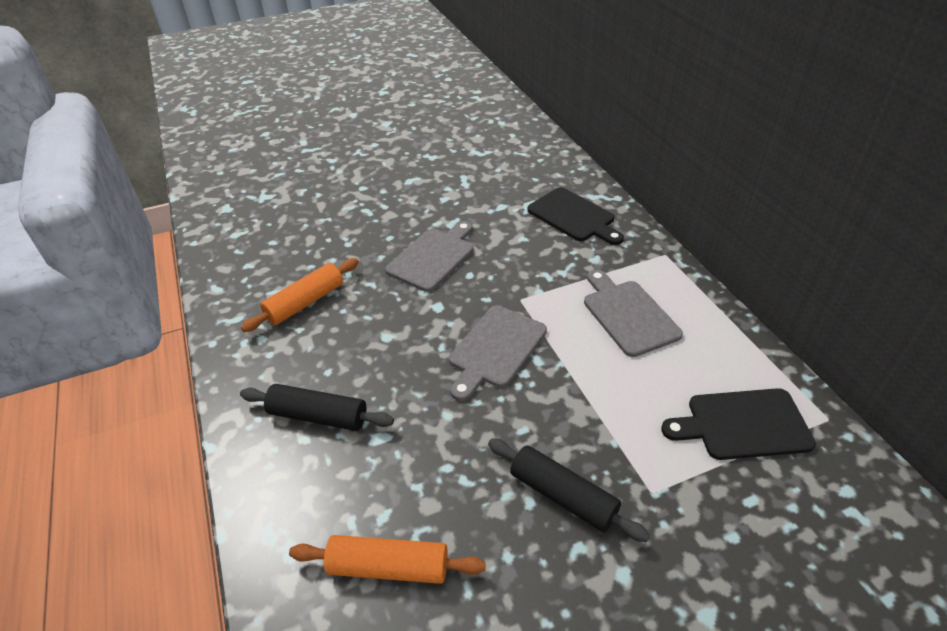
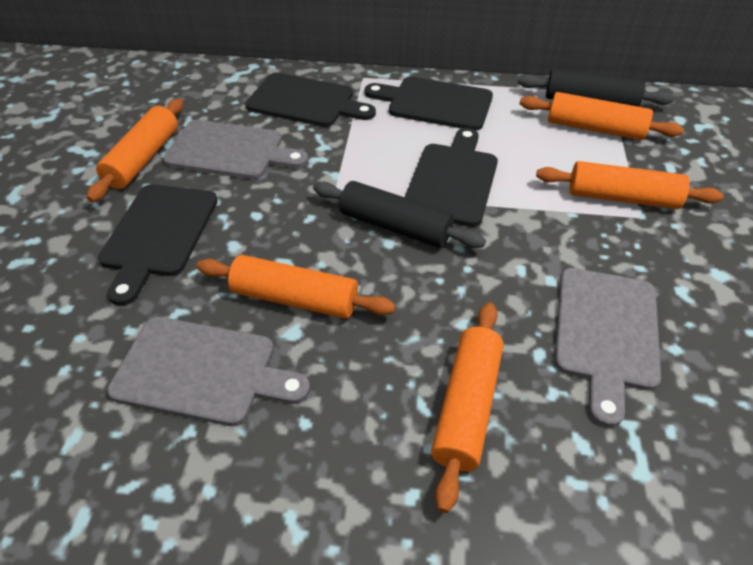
black cutting board: 2 -> 4
orange rolling pin: 2 -> 5

